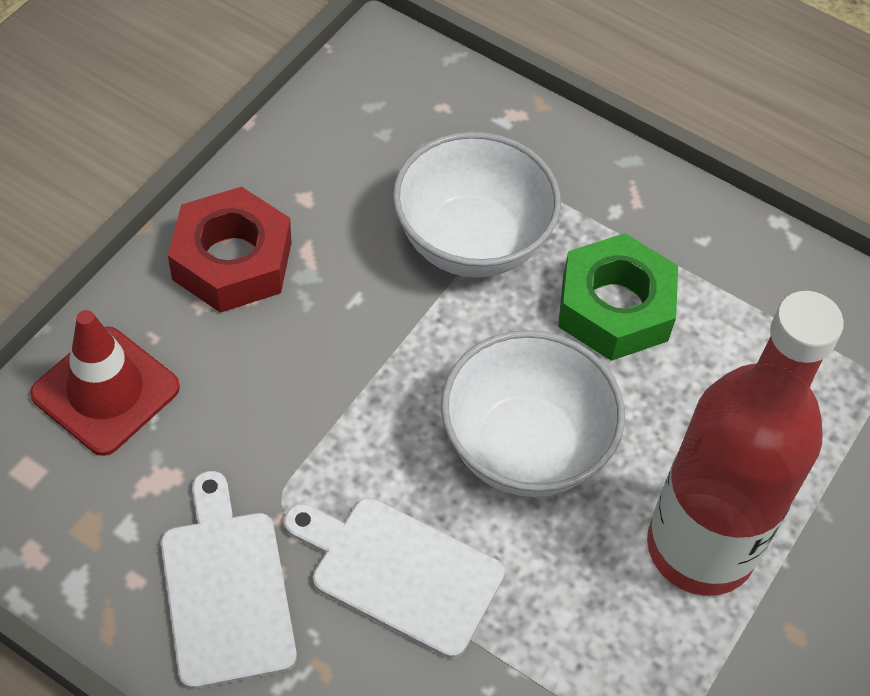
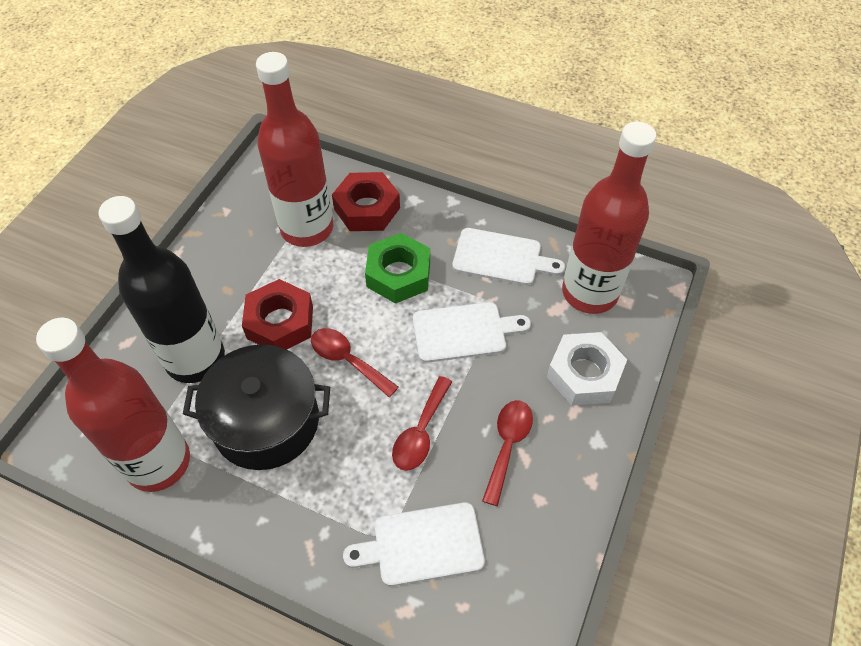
black bottle: 0 -> 1
black pot: 0 -> 1
red bottle: 1 -> 3
red nut: 1 -> 2
red spoon: 0 -> 3
red traffic cone: 1 -> 0
white bowl: 2 -> 0
white cutting board: 2 -> 3
white nut: 0 -> 1

